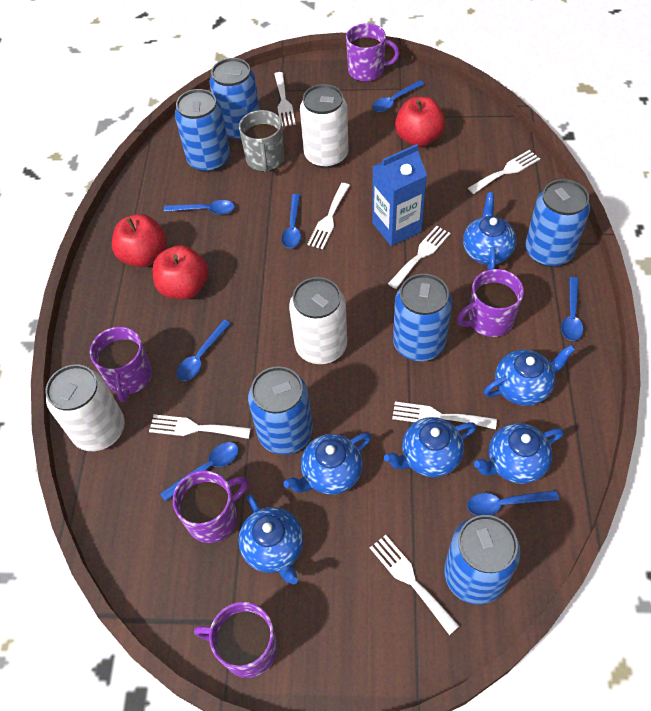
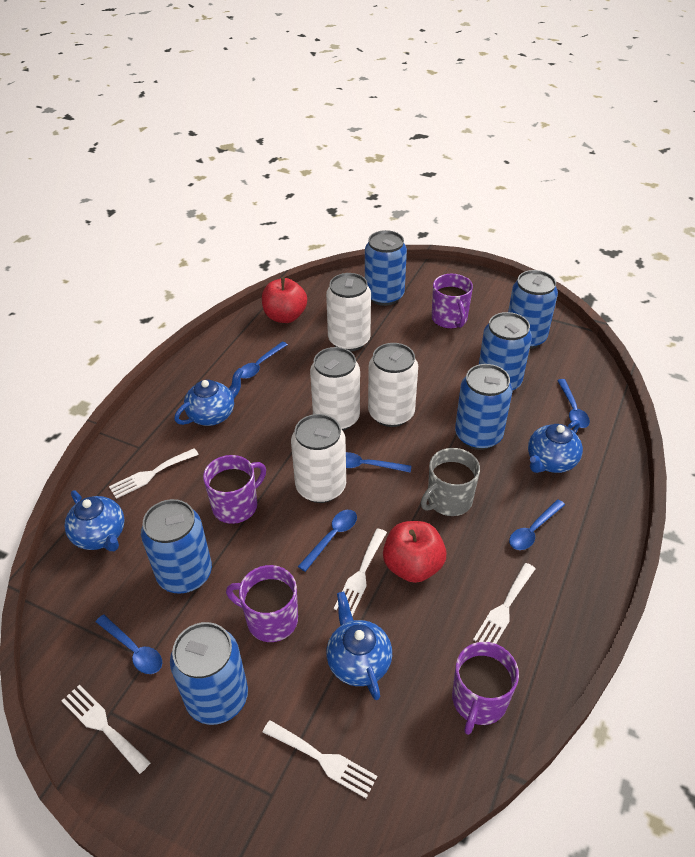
blue carton: 1 -> 0
blue spoon: 7 -> 6
blue teapot: 6 -> 4
purple mug: 5 -> 4
red apple: 3 -> 2
white can: 3 -> 4
white fork: 7 -> 5

